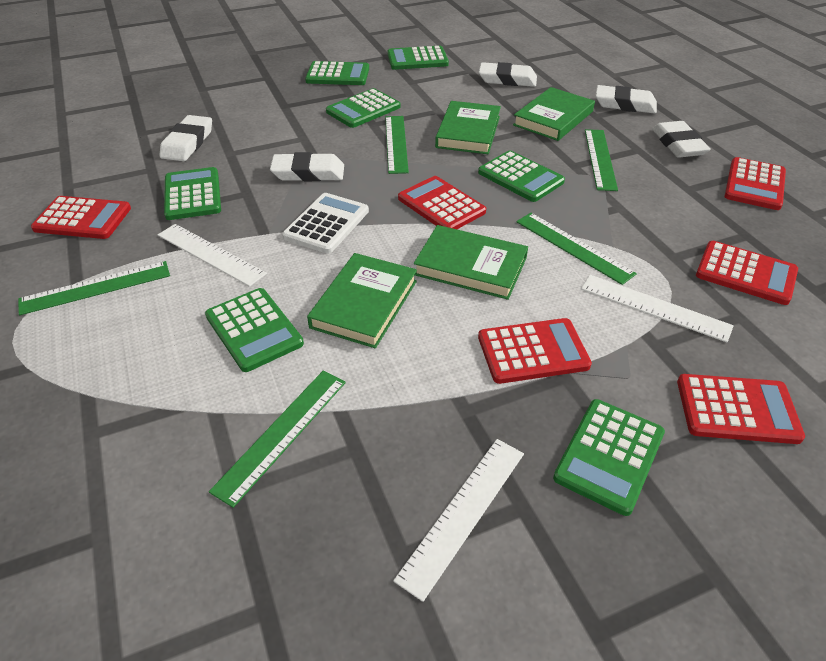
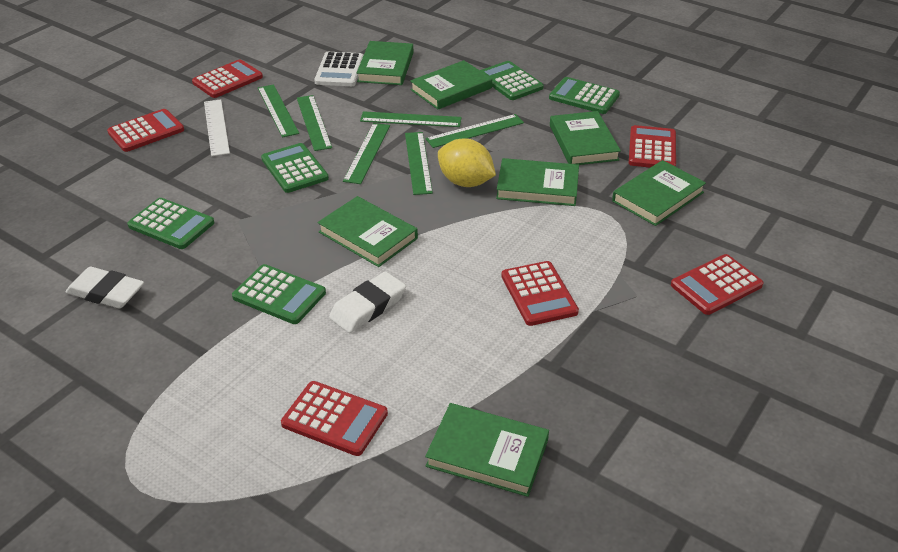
green book: 4 -> 7
green calculator: 7 -> 5
green ruler: 5 -> 6
white eraser: 5 -> 2
white ruler: 3 -> 1
yellow lemon: 0 -> 1

